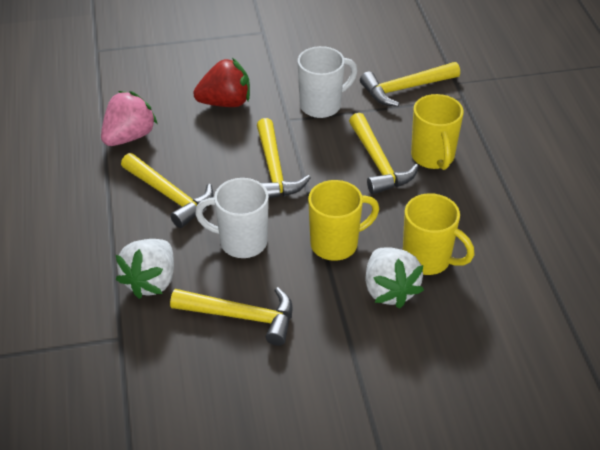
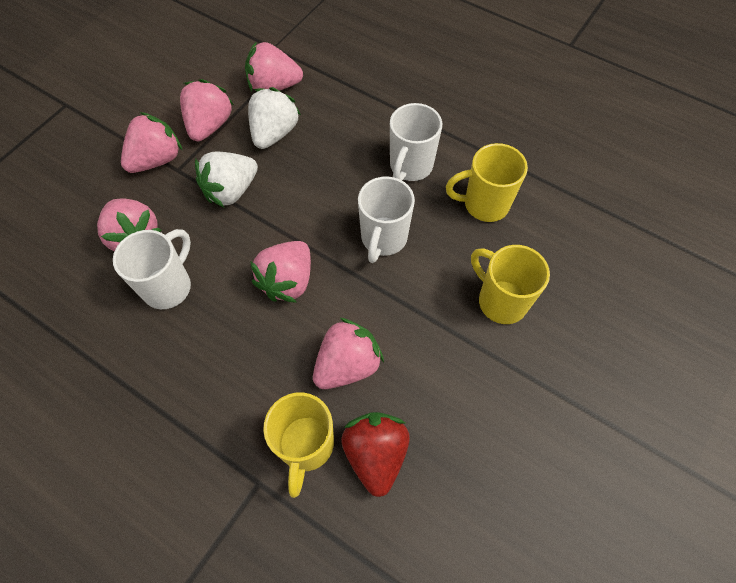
pink strawberry: 1 -> 6
white mug: 2 -> 3
yellow hammer: 5 -> 0

